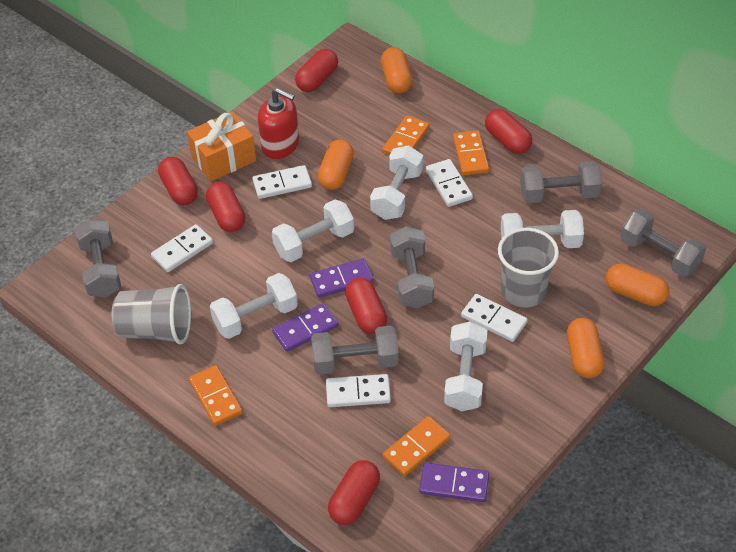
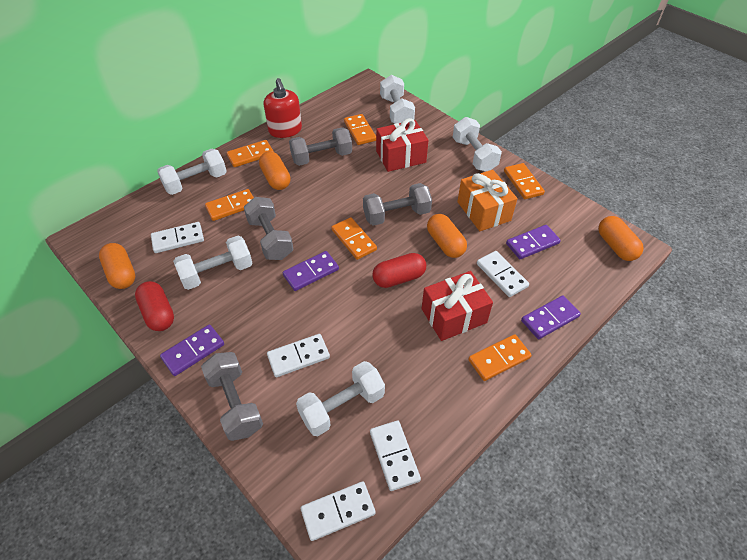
grey cup: 2 -> 0
grey dumbbell: 5 -> 4
orange domino: 4 -> 6
purple domino: 3 -> 4
red capsule: 6 -> 2
red gift: 0 -> 2

